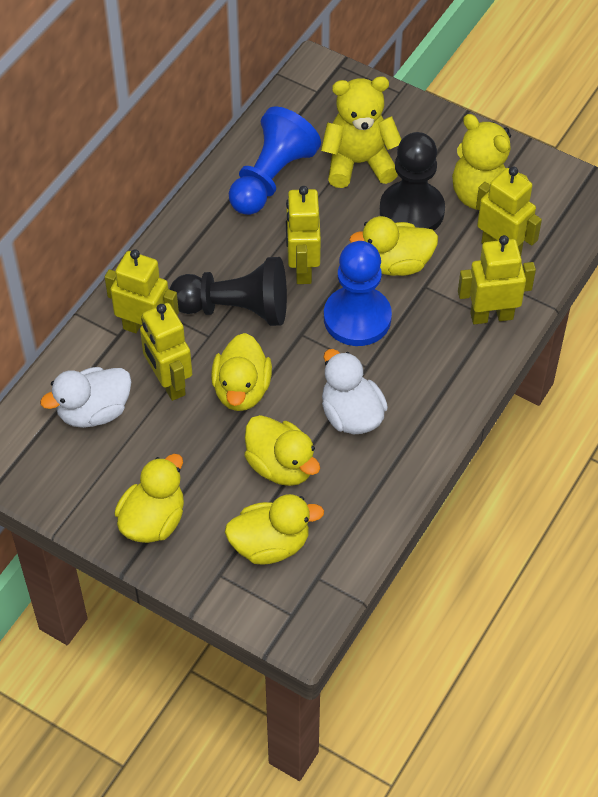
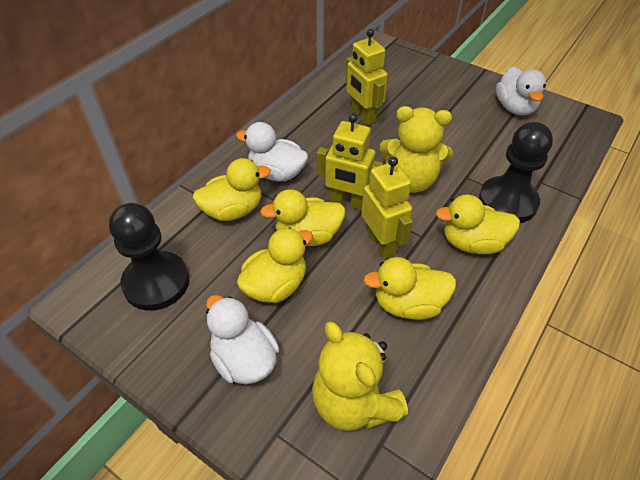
blue pawn: 2 -> 0
white duck: 2 -> 3
yellow robot: 5 -> 3

